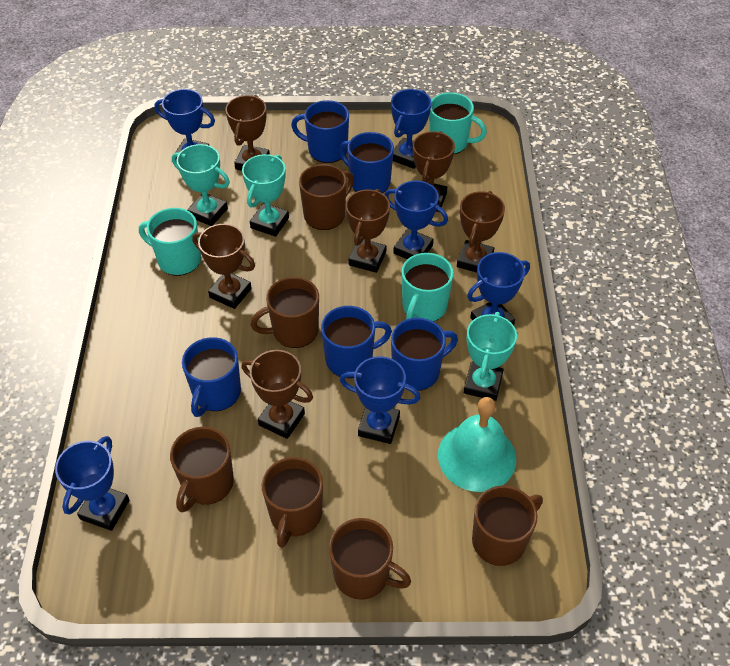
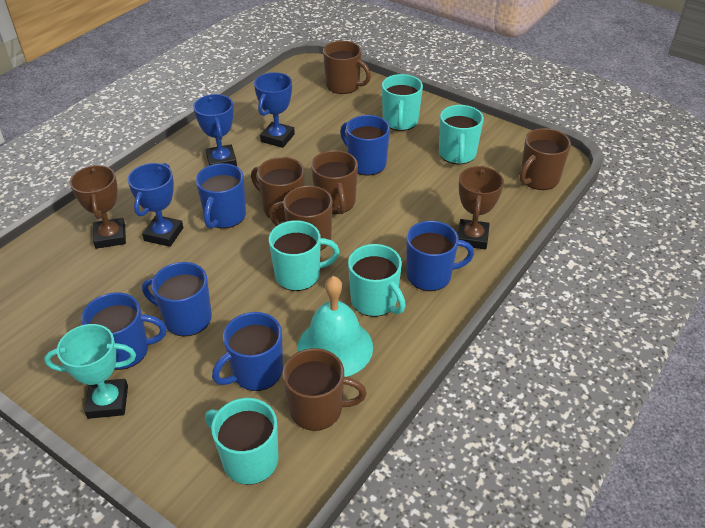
blue mug: 5 -> 6
blue trophy: 6 -> 3
brown trophy: 6 -> 2
turquoise mug: 3 -> 5
turquoise trophy: 3 -> 1

